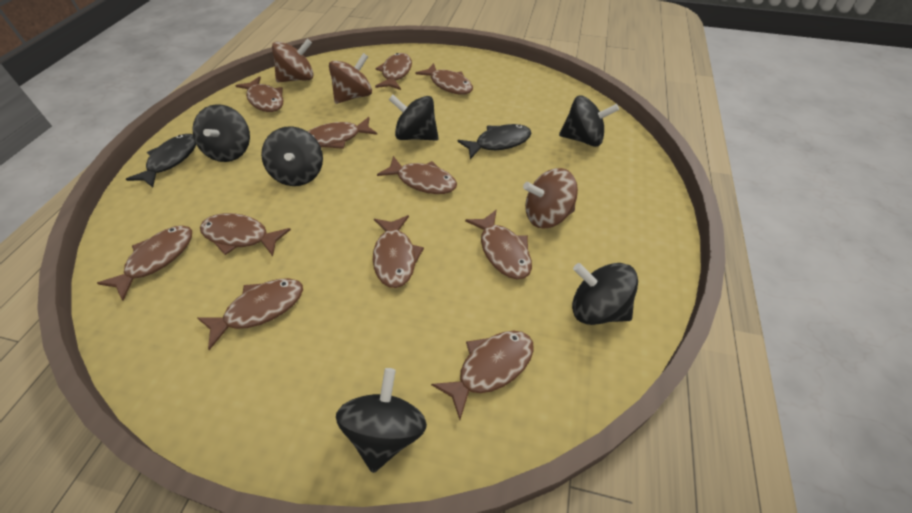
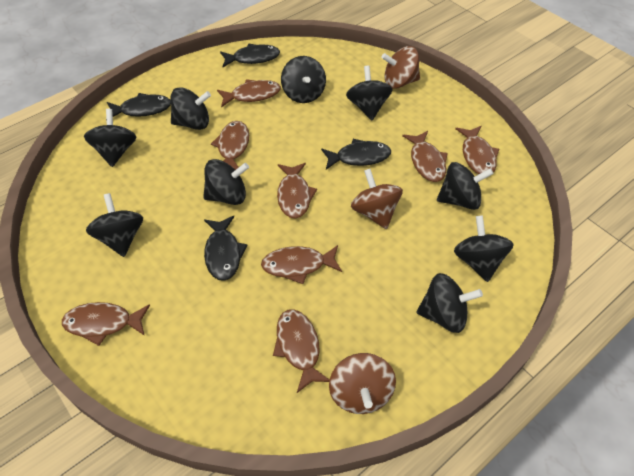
black fish: 2 -> 4
black spinning top: 6 -> 9
brown fish: 11 -> 8

